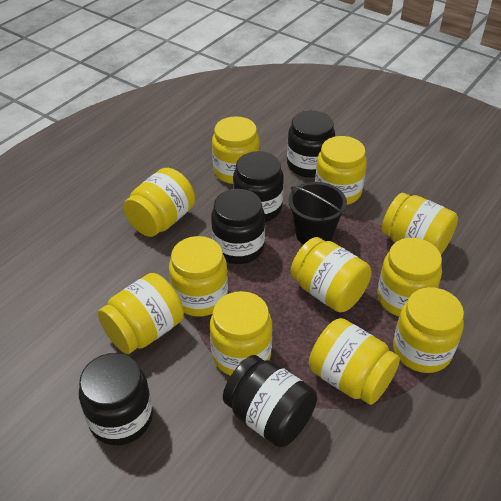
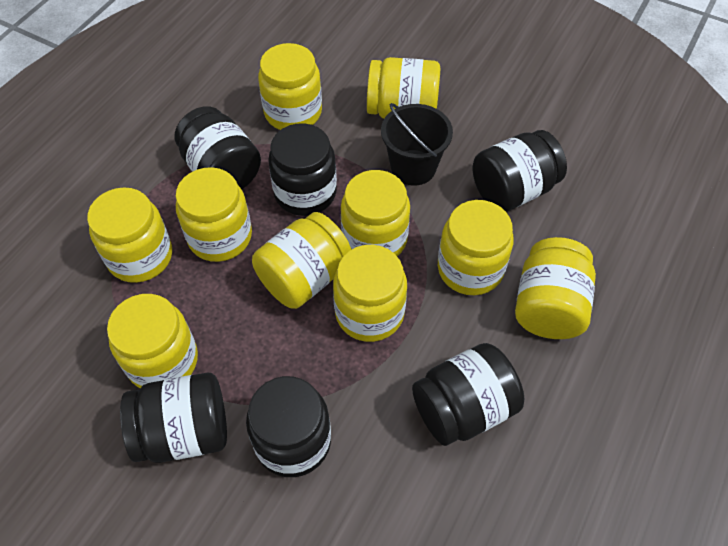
black jar: 5 -> 6
yellow jar: 11 -> 10

